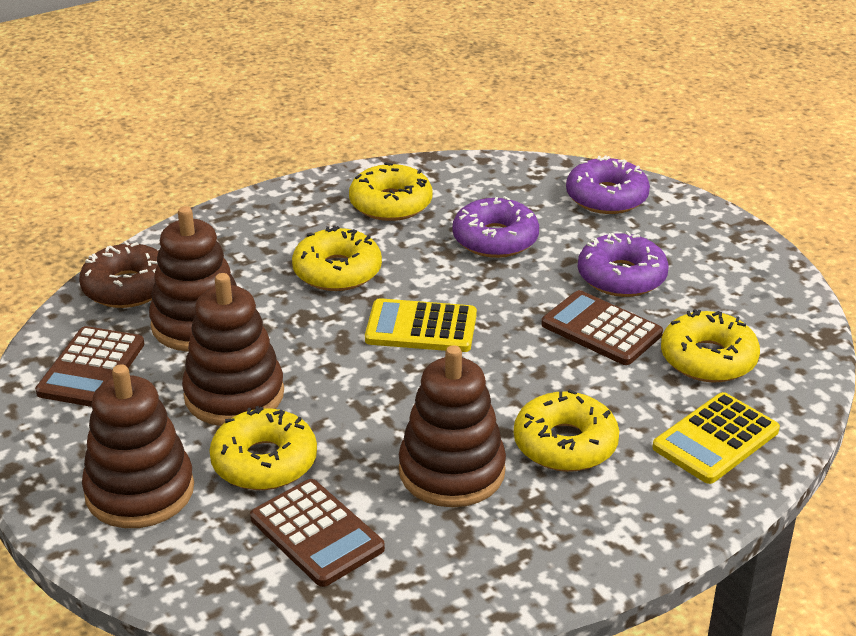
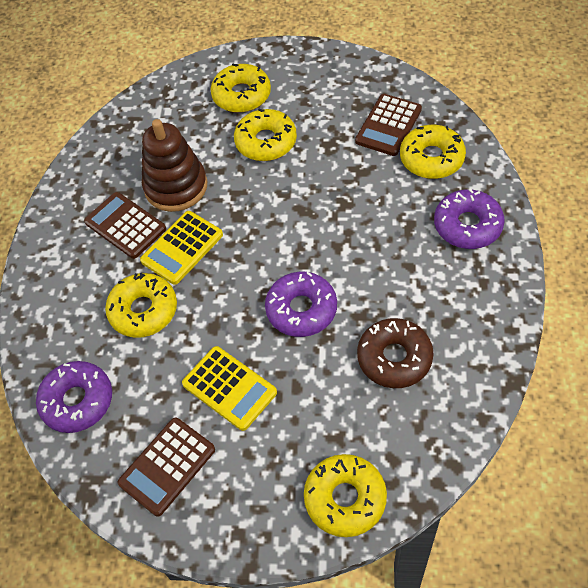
brown stacking toy: 4 -> 1

